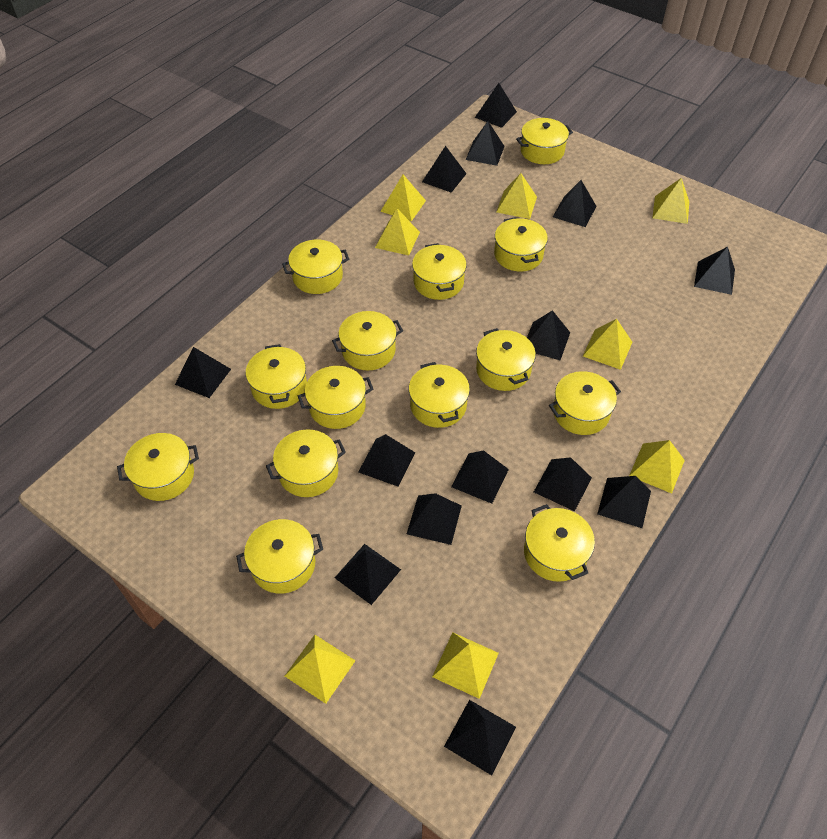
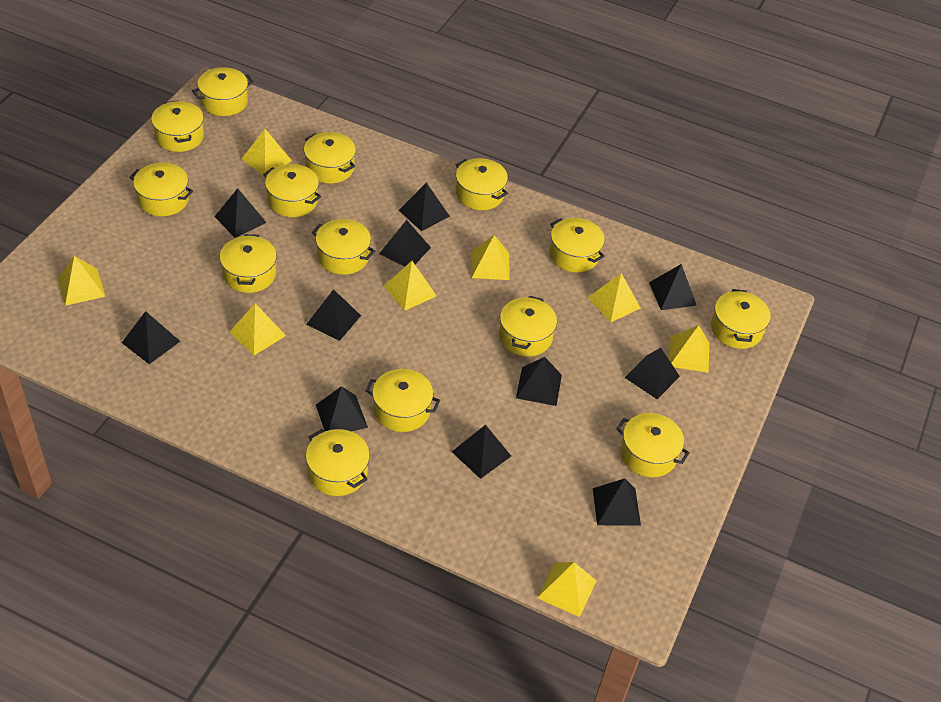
black pyramid: 14 -> 11

